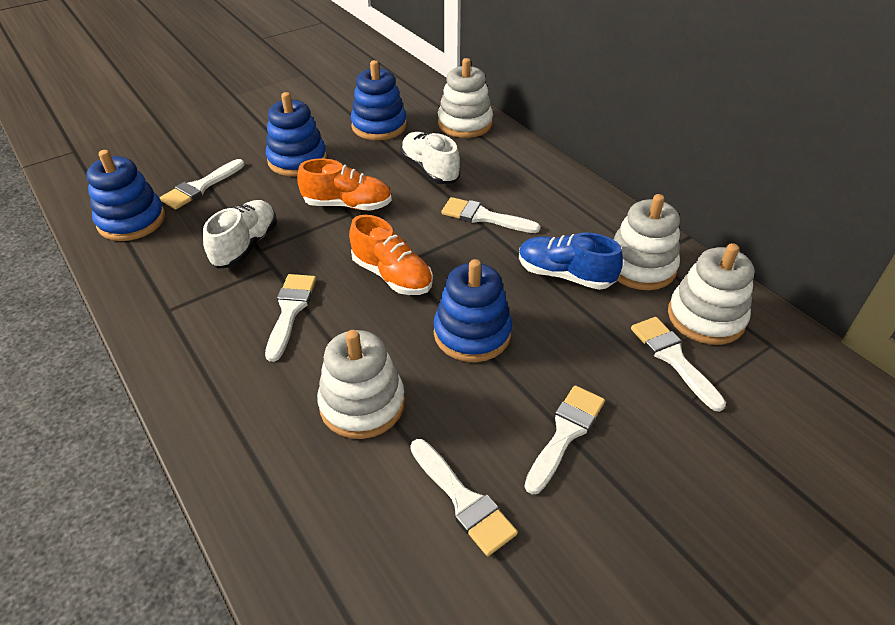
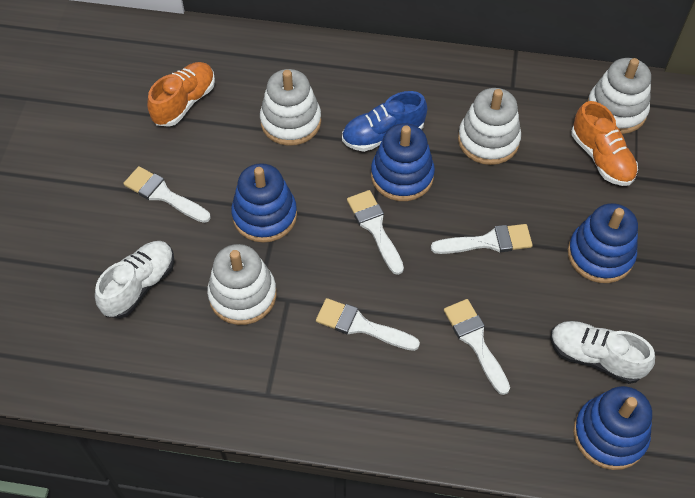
white brush: 6 -> 5

